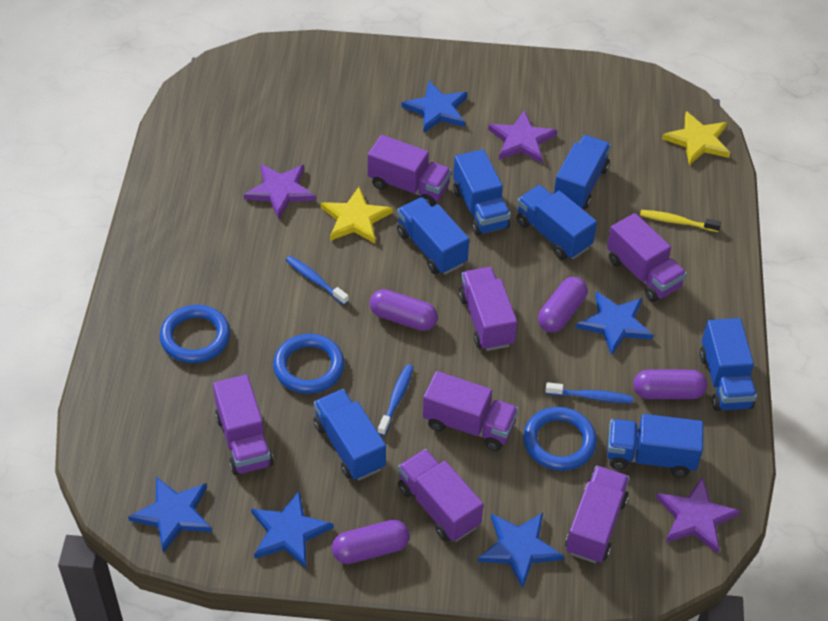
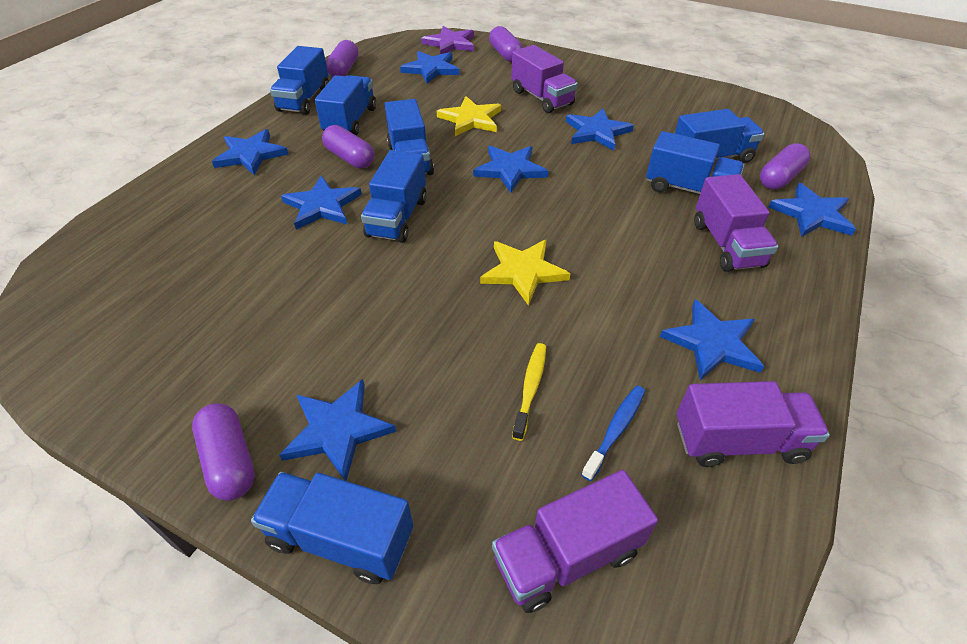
blue ring: 3 -> 0
blue star: 5 -> 8
blue toothbrush: 3 -> 1
purple capsule: 4 -> 5
purple star: 3 -> 1
purple truck: 7 -> 4

